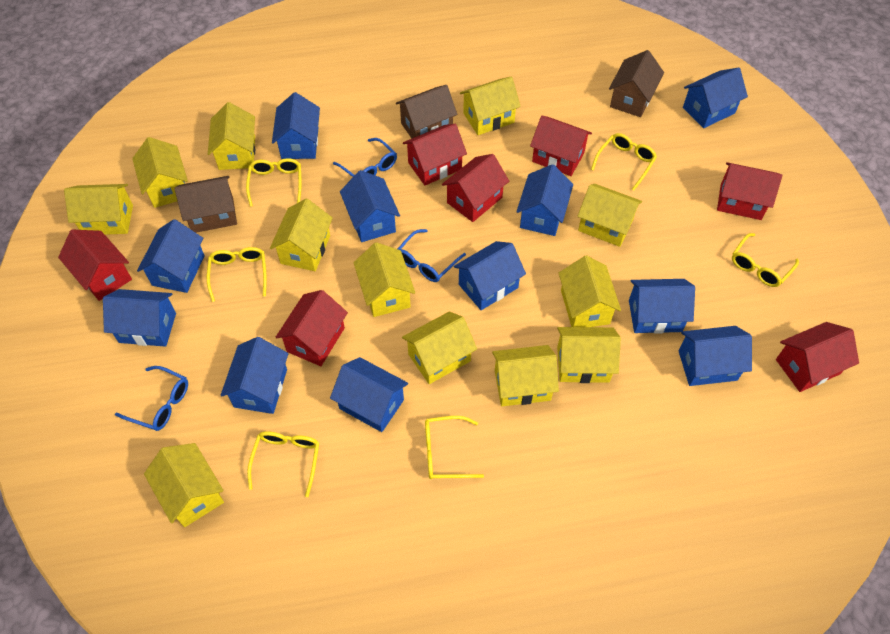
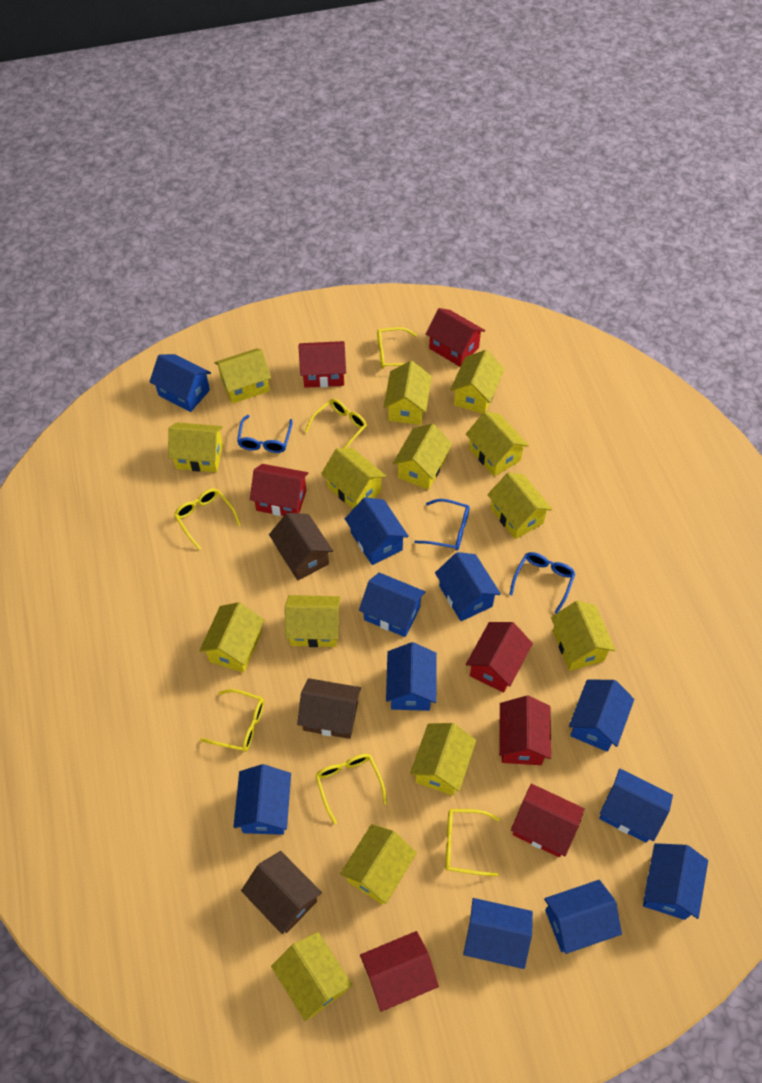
yellow house: 12 -> 14

